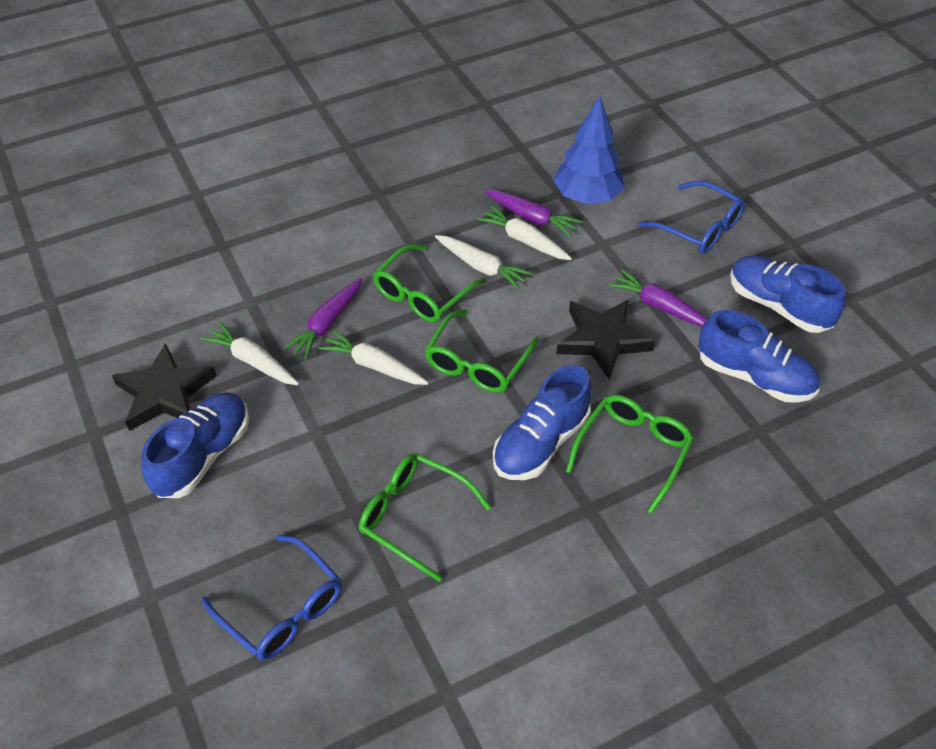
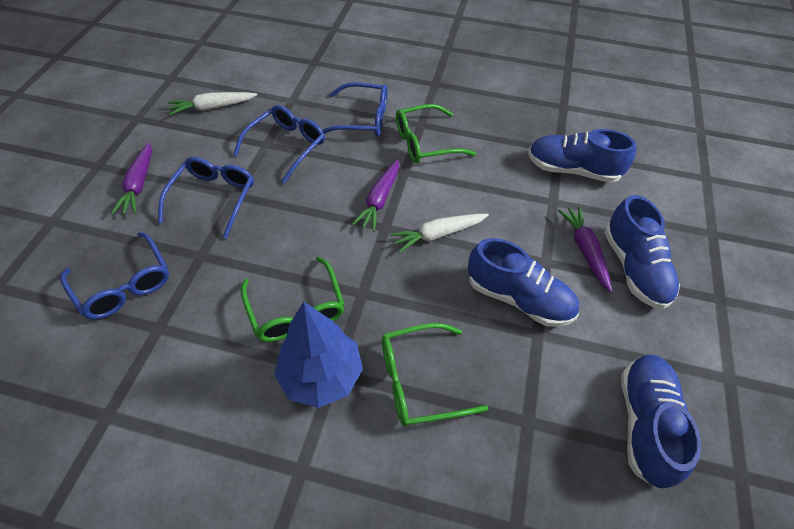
black star: 2 -> 0
blue glasses: 2 -> 4
green glasses: 4 -> 3
white carrot: 4 -> 2

